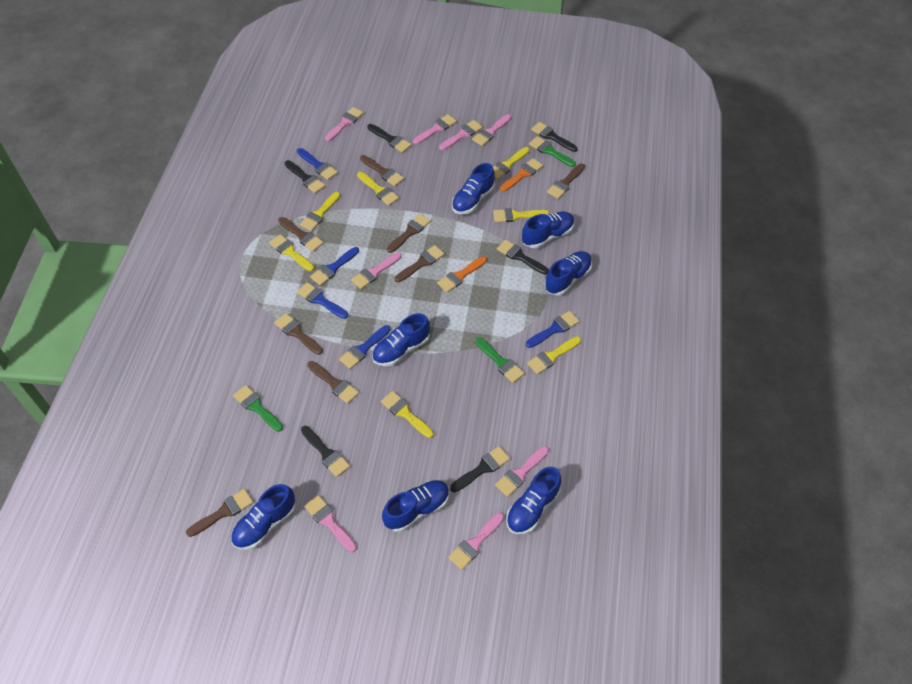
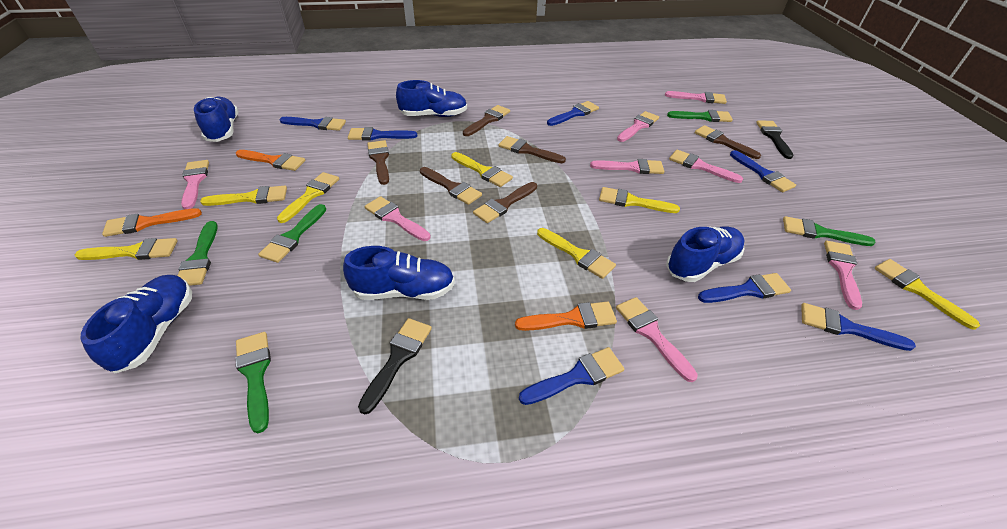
black brush: 6 -> 2
blue brush: 5 -> 7
blue shoe: 7 -> 5
brown brush: 8 -> 6
green brush: 3 -> 5
orange brush: 2 -> 3

